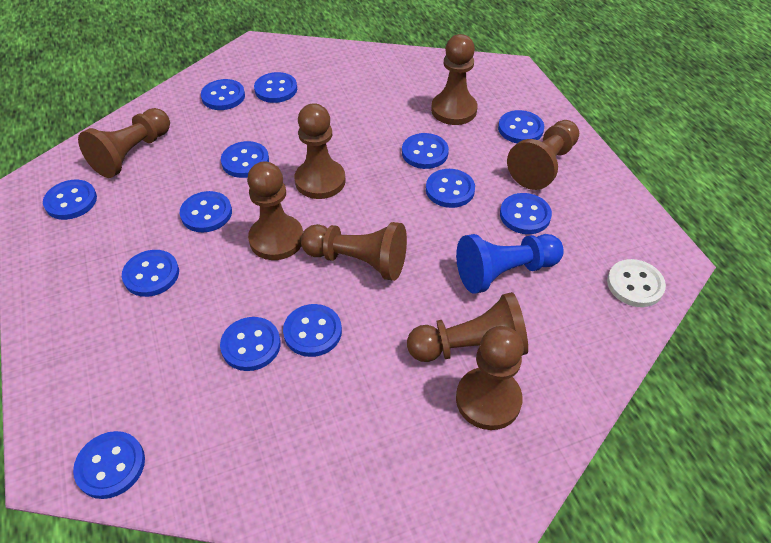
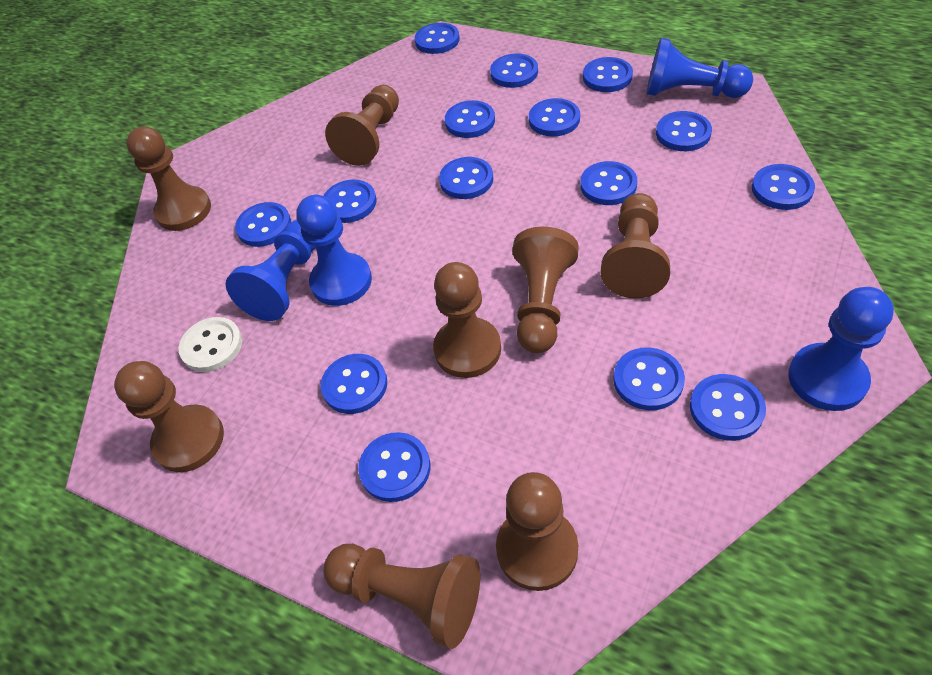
blue button: 13 -> 15
blue pawn: 1 -> 4

